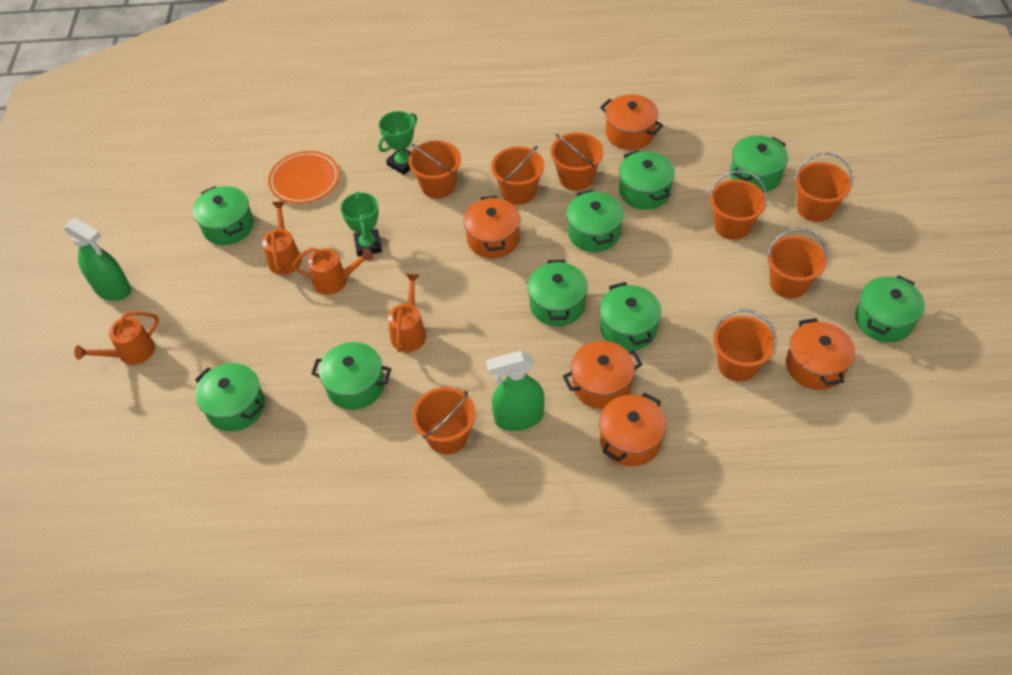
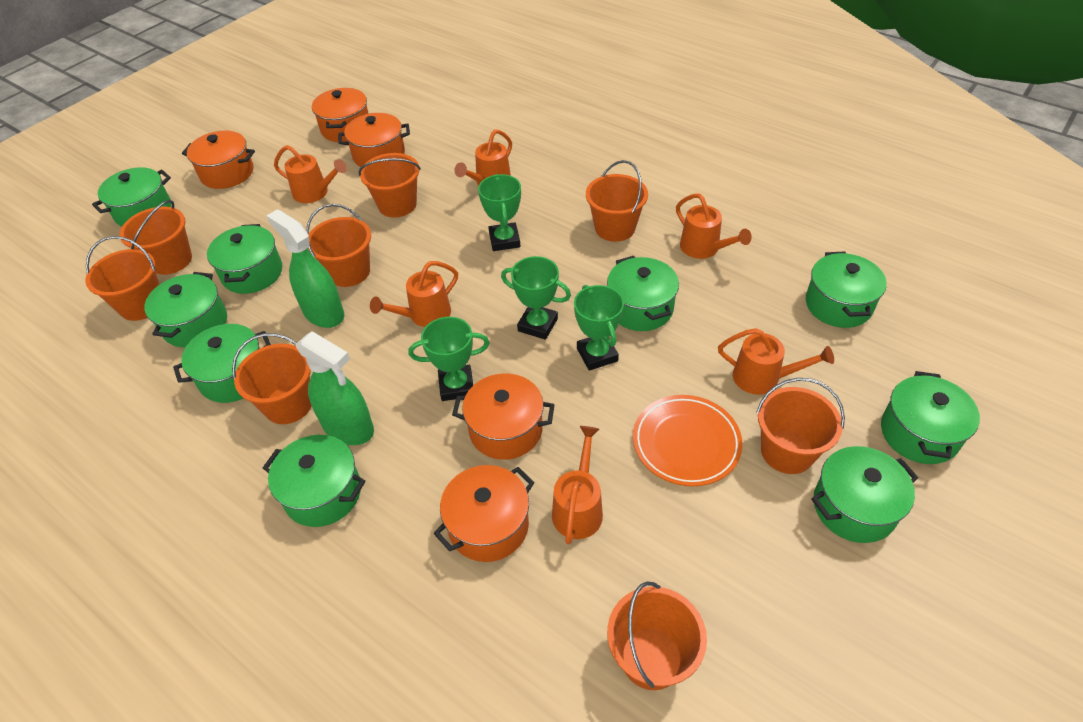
green trophy: 2 -> 4
orange watering can: 4 -> 6

